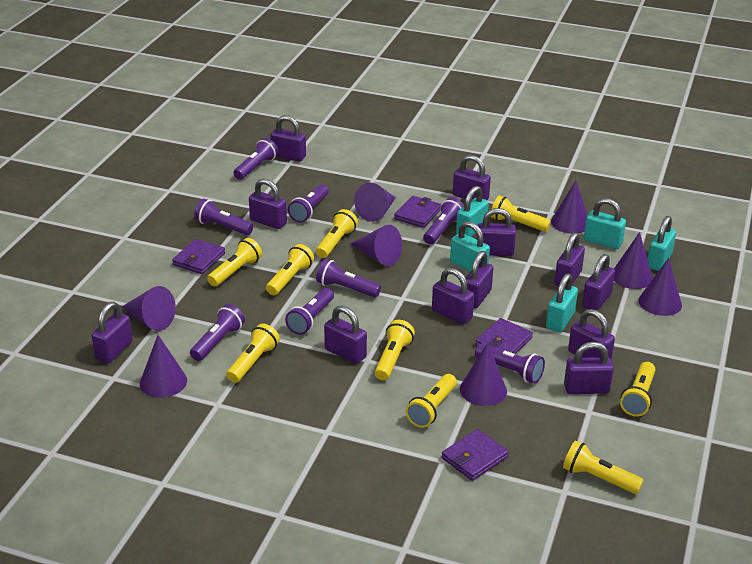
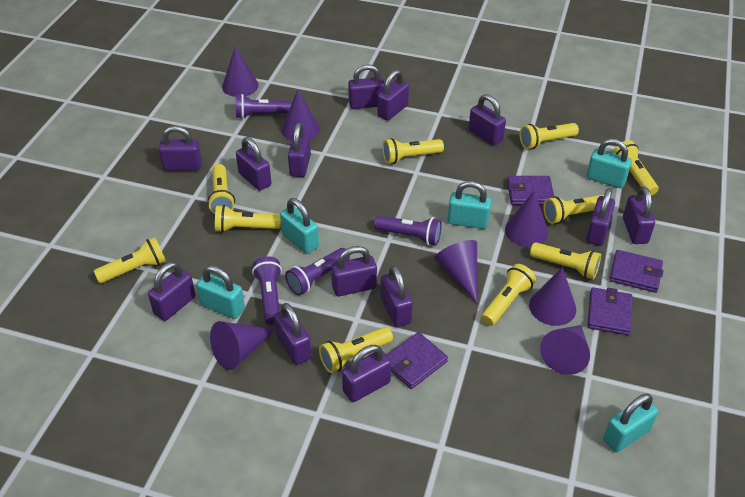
purple cone: 8 -> 7
purple flashlight: 8 -> 4
purple padlock: 12 -> 13
yellow flashlight: 9 -> 10

